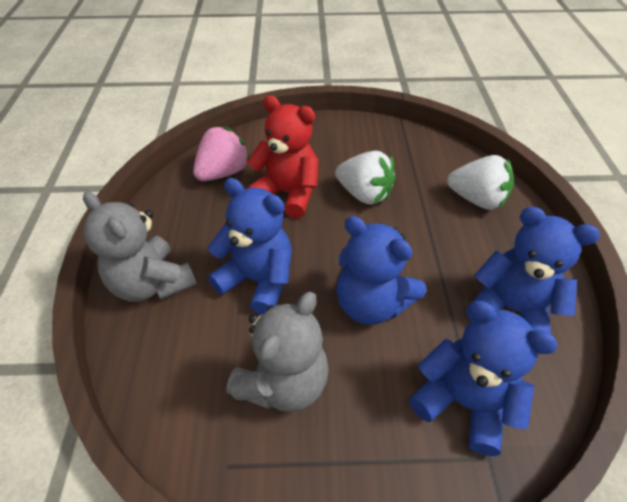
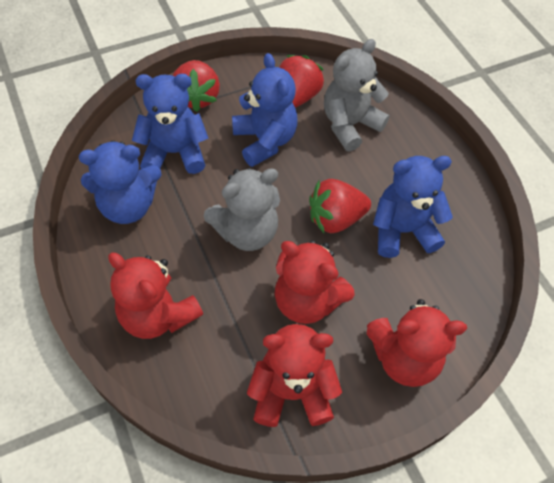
pink strawberry: 1 -> 0
red strawberry: 0 -> 3
red teddy bear: 1 -> 4
white strawberry: 2 -> 0

